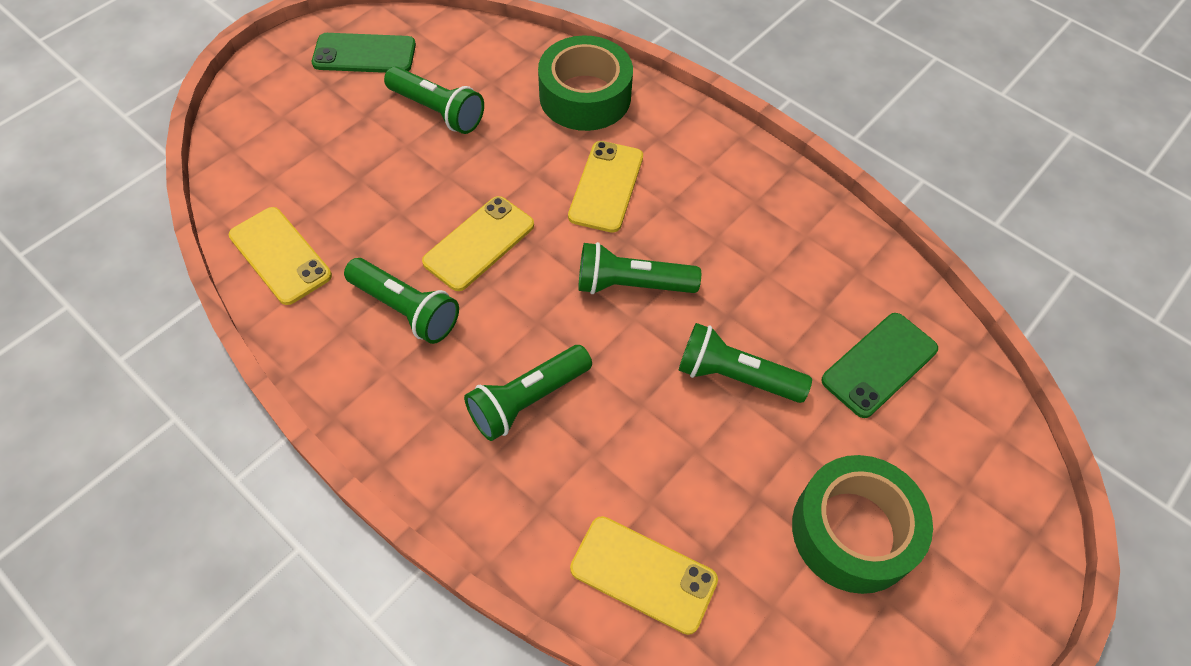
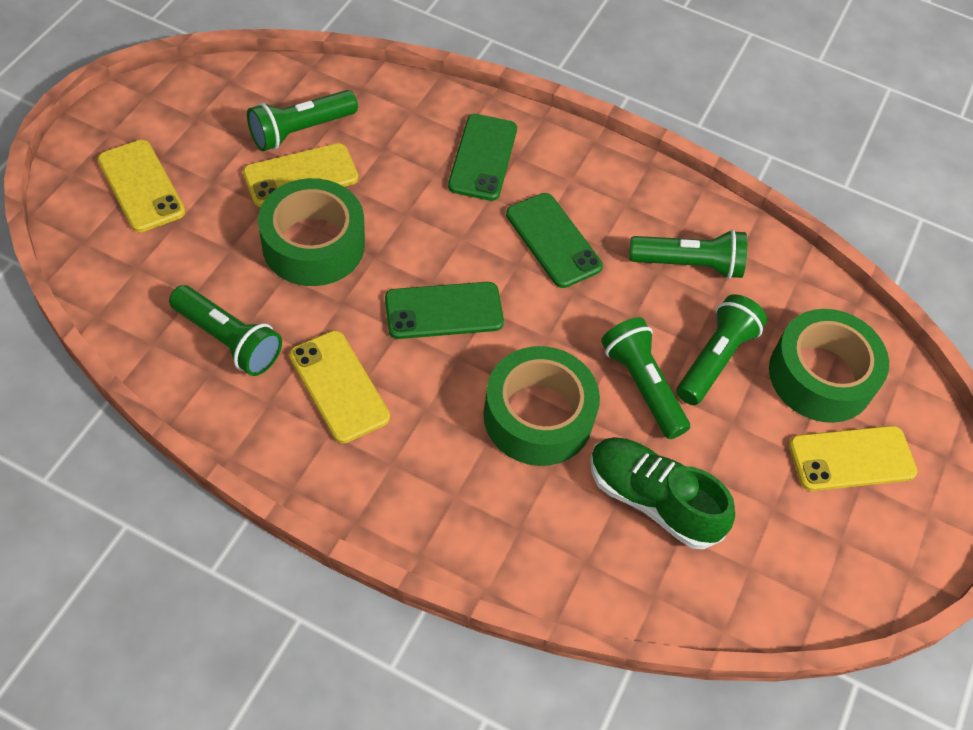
green phone: 2 -> 3
green shoe: 0 -> 1
green tape: 2 -> 3

